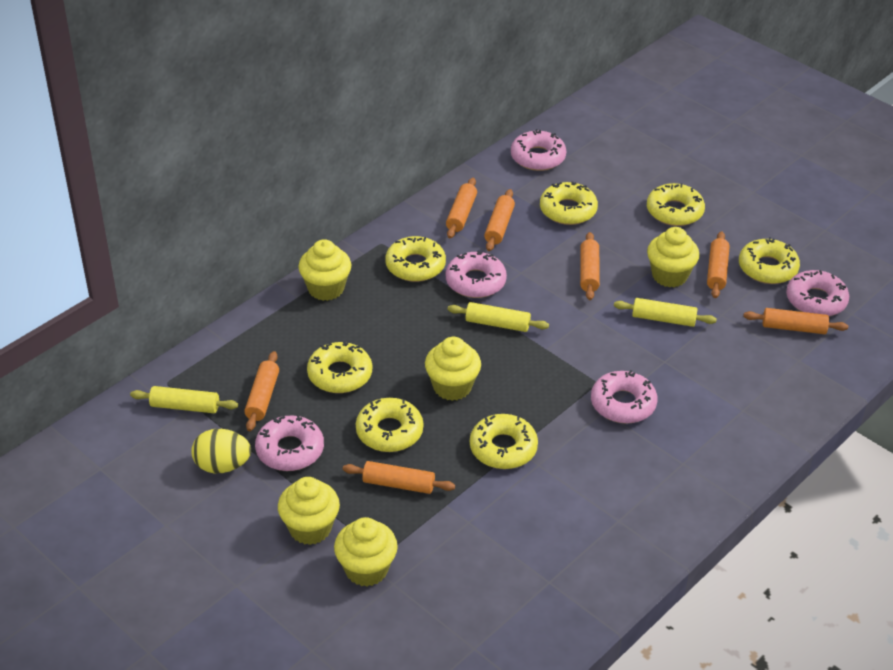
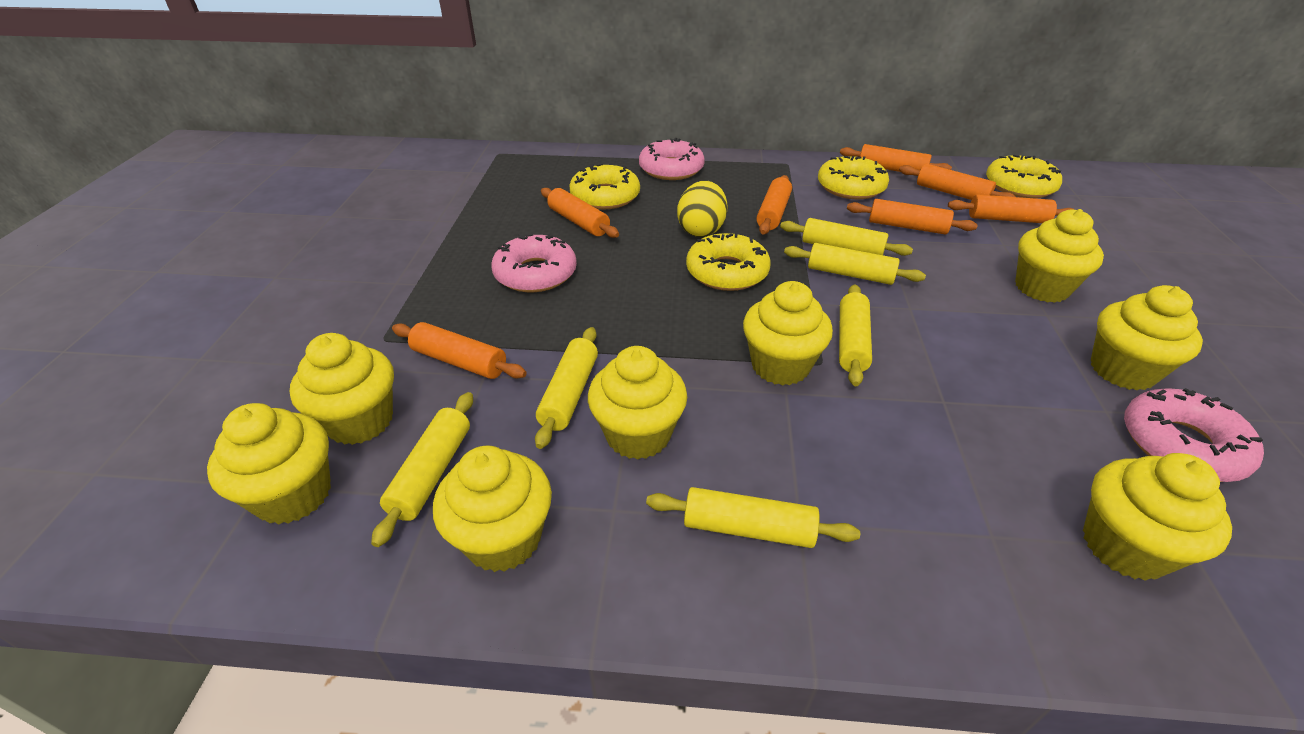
pink donut: 5 -> 3
yellow cupcake: 5 -> 8
yellow donut: 7 -> 4
yellow rolling pin: 3 -> 6

